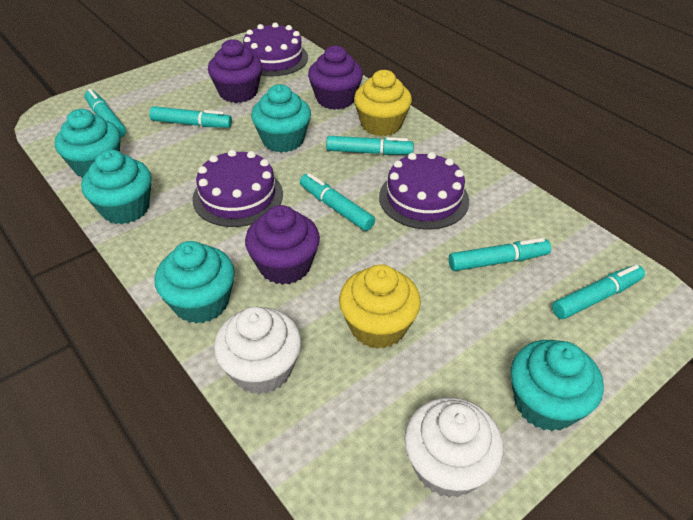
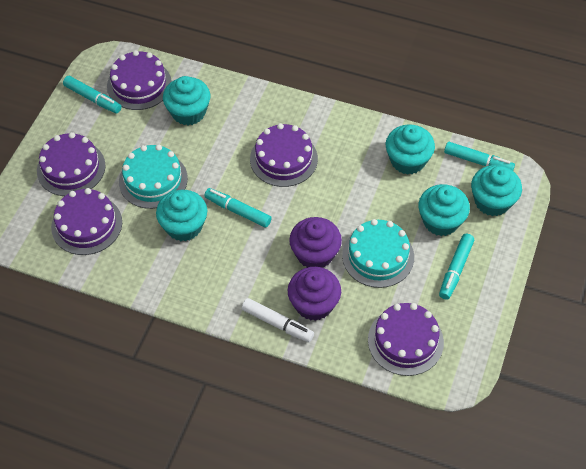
purple cake: 3 -> 5
purple cupcake: 3 -> 2
turquoise cake: 0 -> 2
turquoise marker: 6 -> 4
white cupcake: 2 -> 0
white marker: 0 -> 1
yellow cupcake: 2 -> 0

